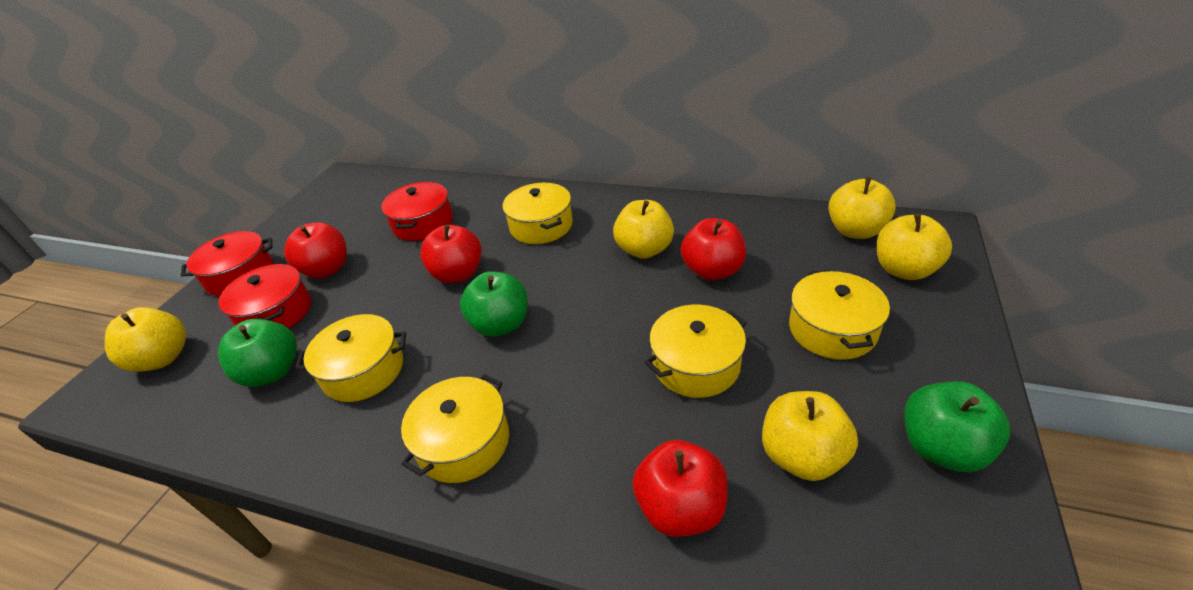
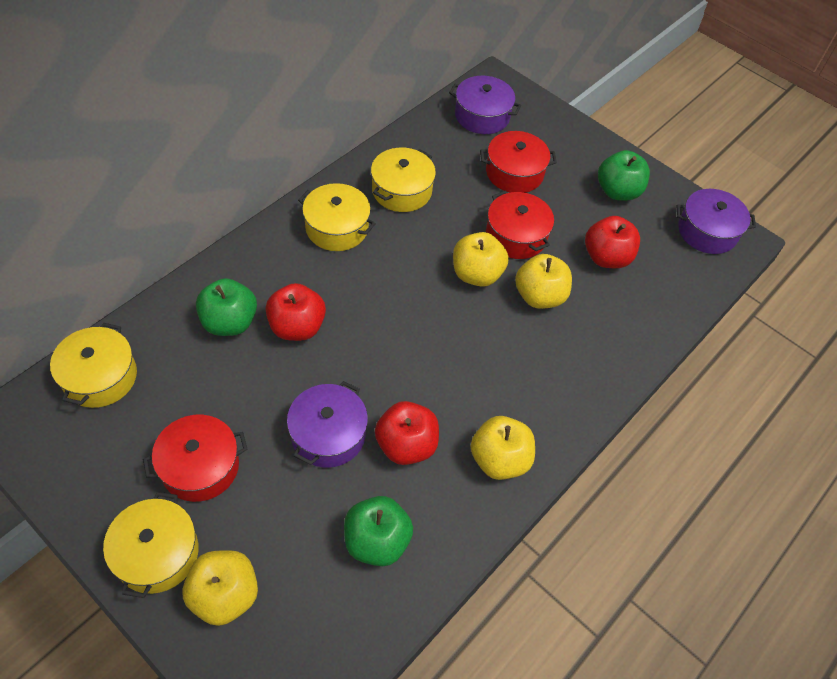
purple pot: 0 -> 3
red apple: 4 -> 3
yellow apple: 5 -> 4
yellow pot: 5 -> 4

